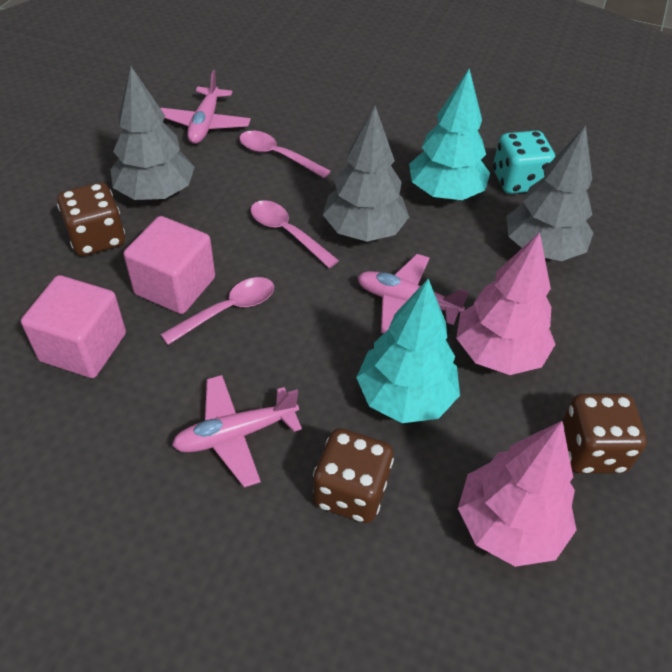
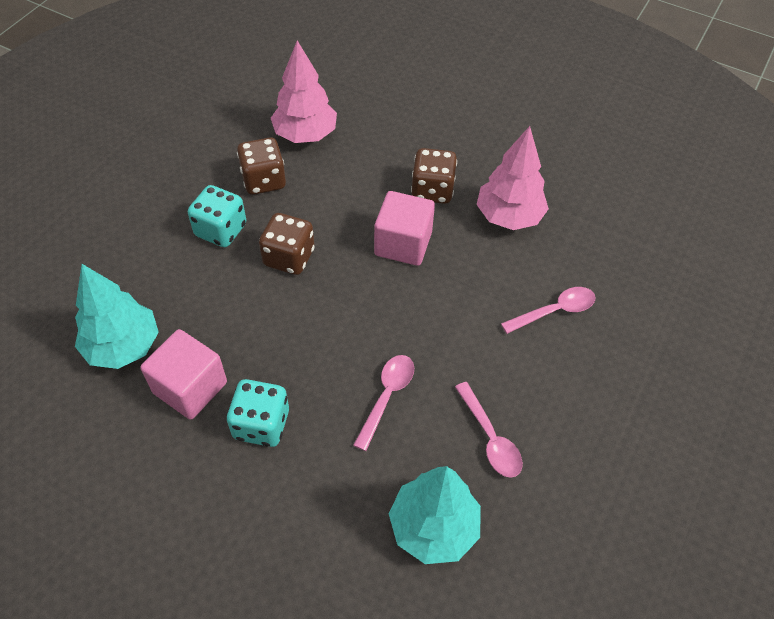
grey tree: 3 -> 0
pink plane: 3 -> 0
turquoise dice: 1 -> 2

